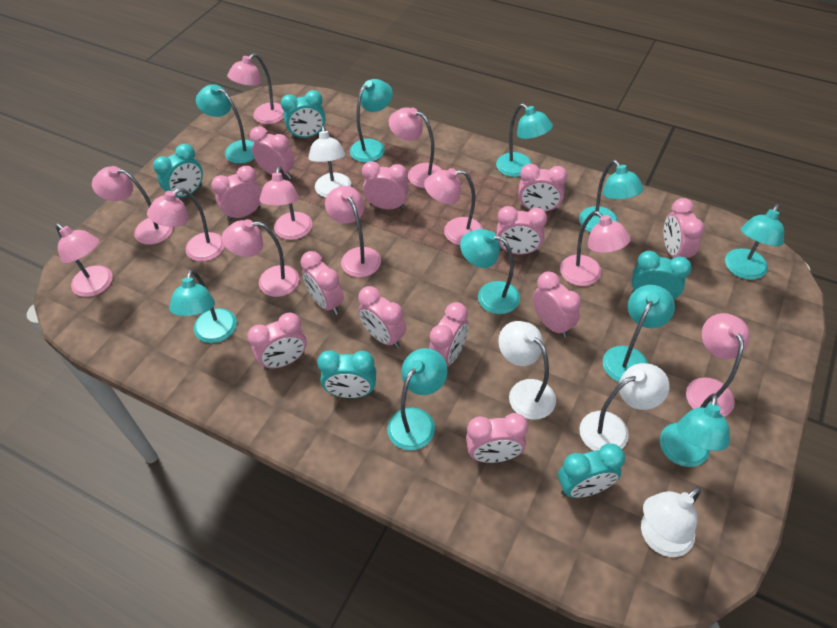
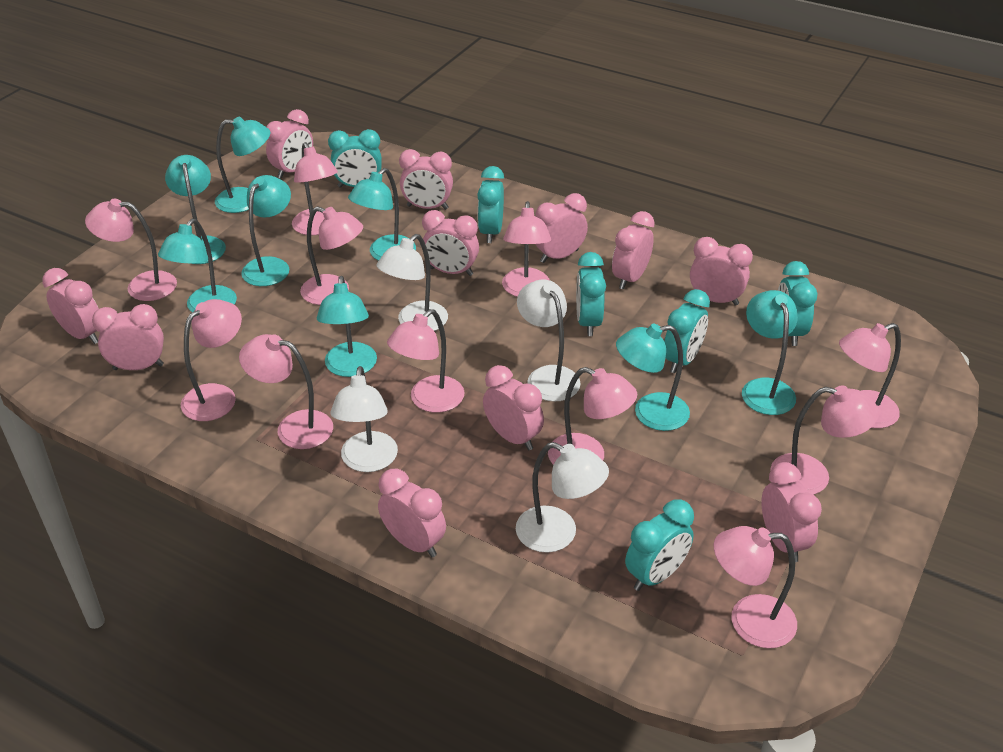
pink clock: 12 -> 11
turquoise clock: 5 -> 6
turquoise lamp: 10 -> 8

